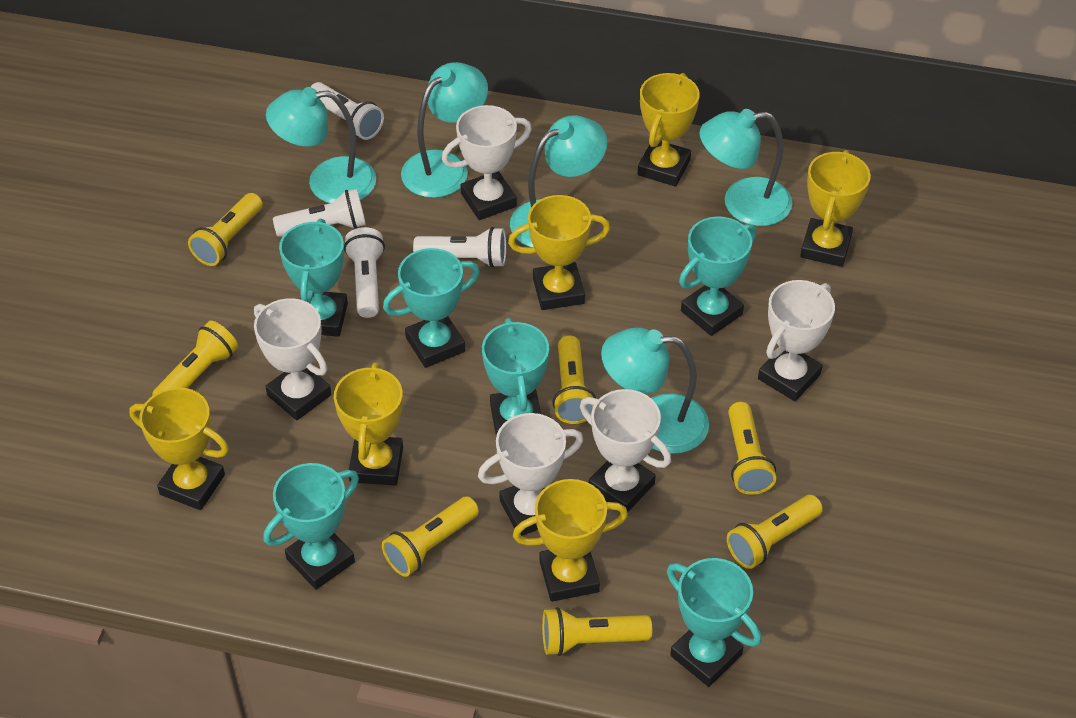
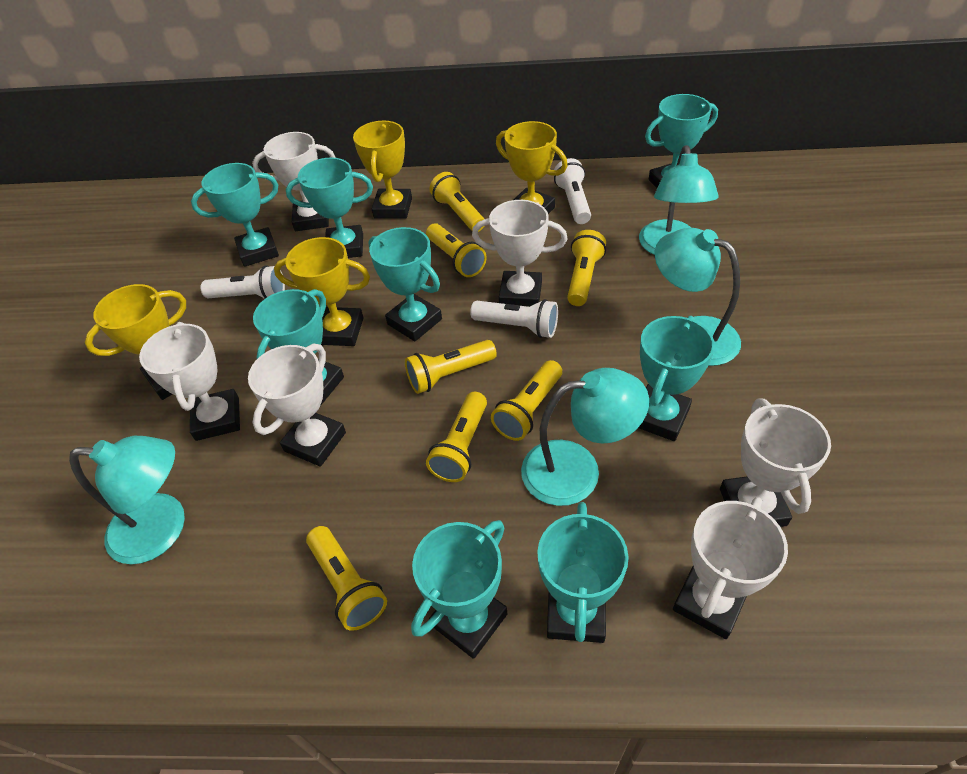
turquoise lamp: 5 -> 4
turquoise trophy: 6 -> 8
white flashlight: 4 -> 3
white trophy: 5 -> 6
yellow trophy: 6 -> 4

